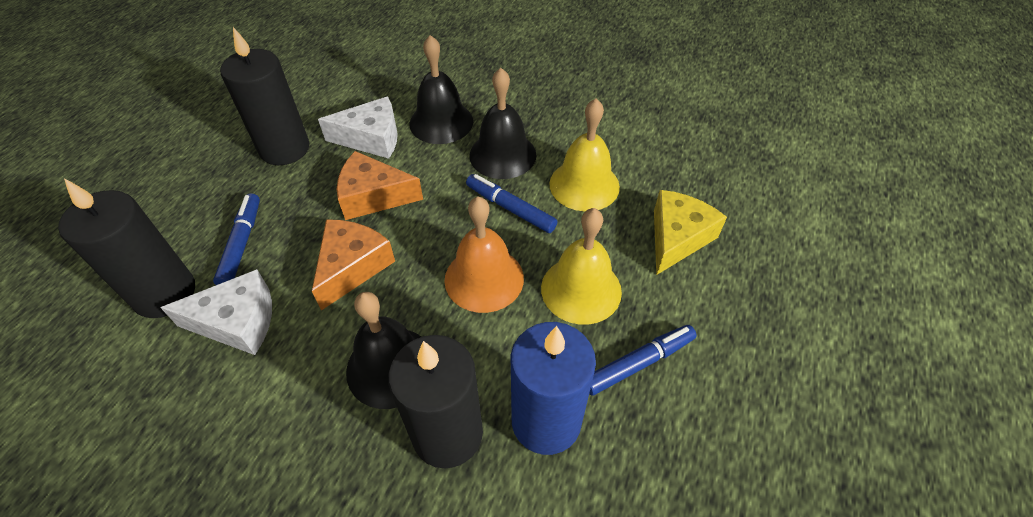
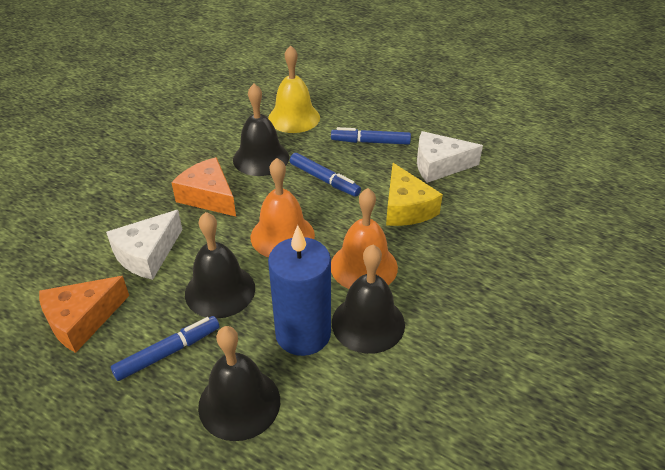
black bell: 3 -> 4
black candle: 3 -> 0
orange bell: 1 -> 2
yellow bell: 2 -> 1

